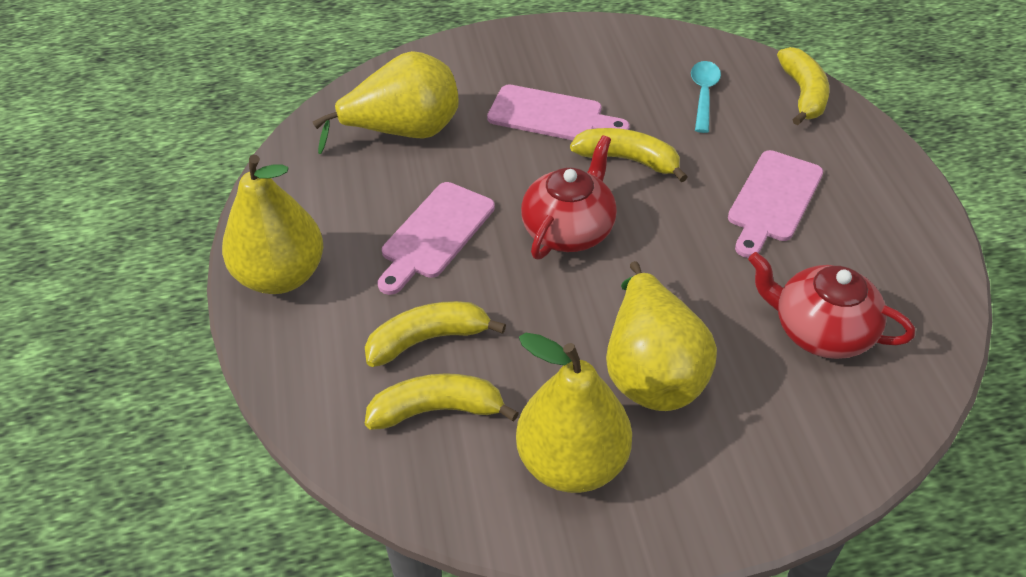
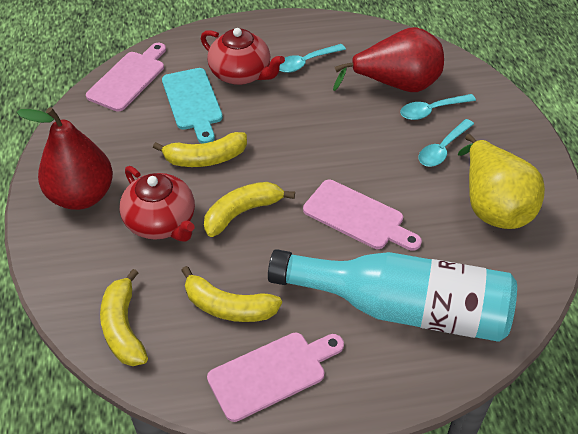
red pear: 0 -> 2
turquoise bottle: 0 -> 1
turquoise cutting board: 0 -> 1
turquoise spoon: 1 -> 3
yellow pear: 4 -> 1

